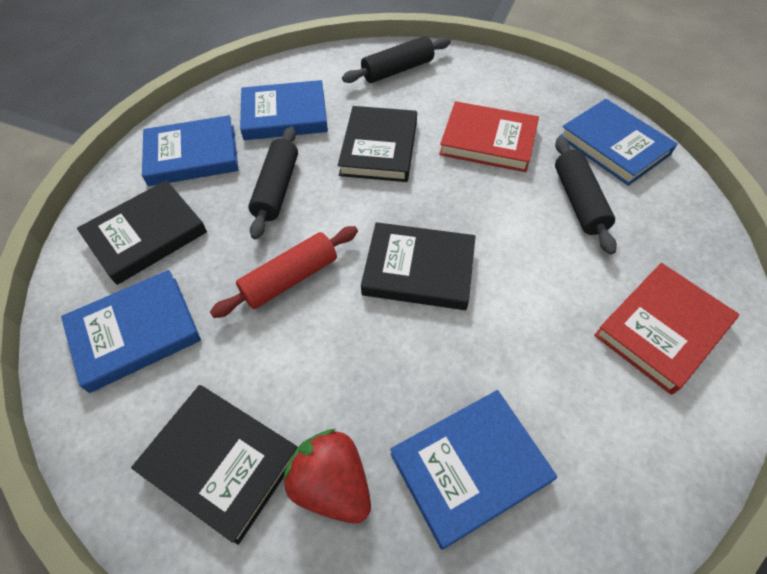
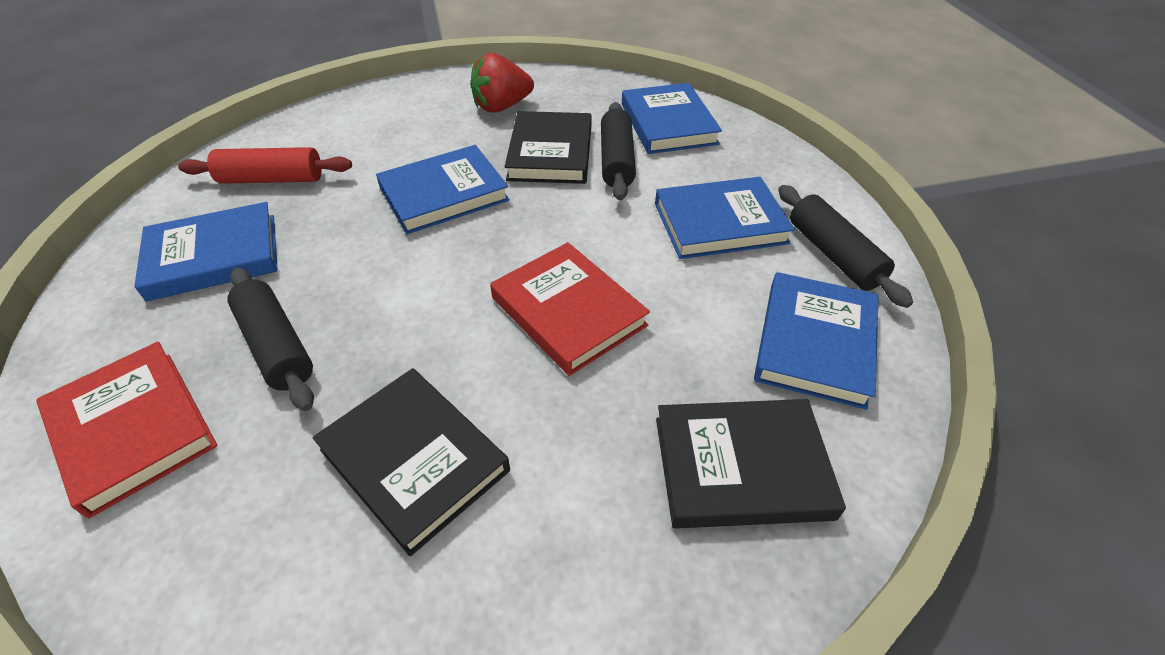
black book: 4 -> 3

